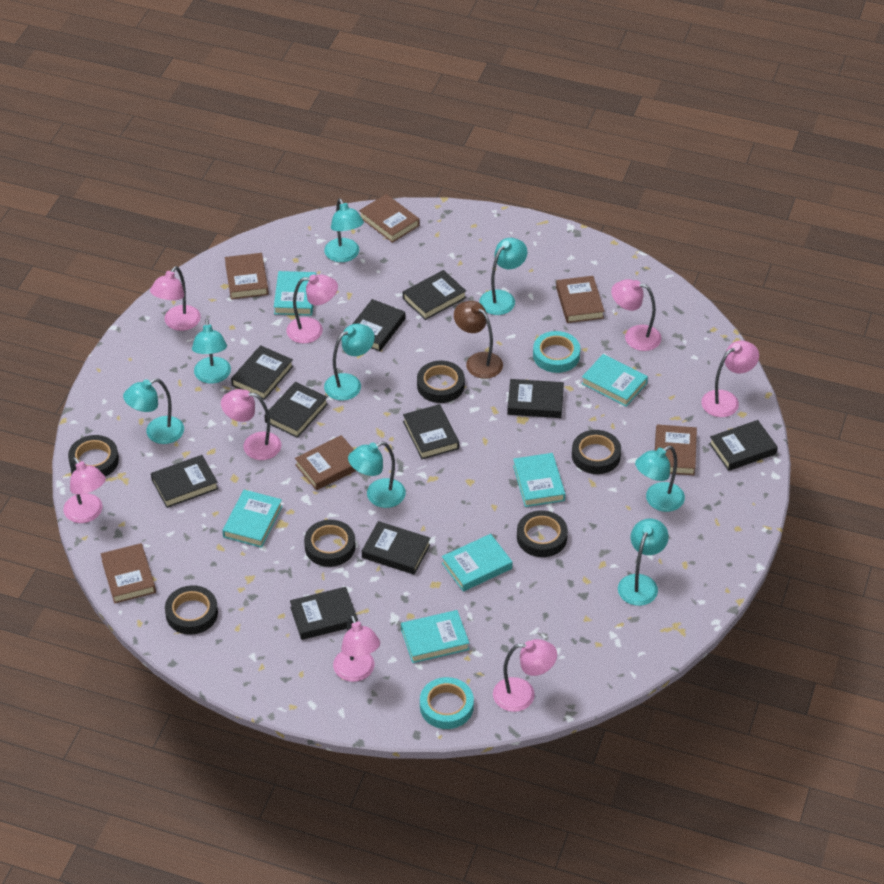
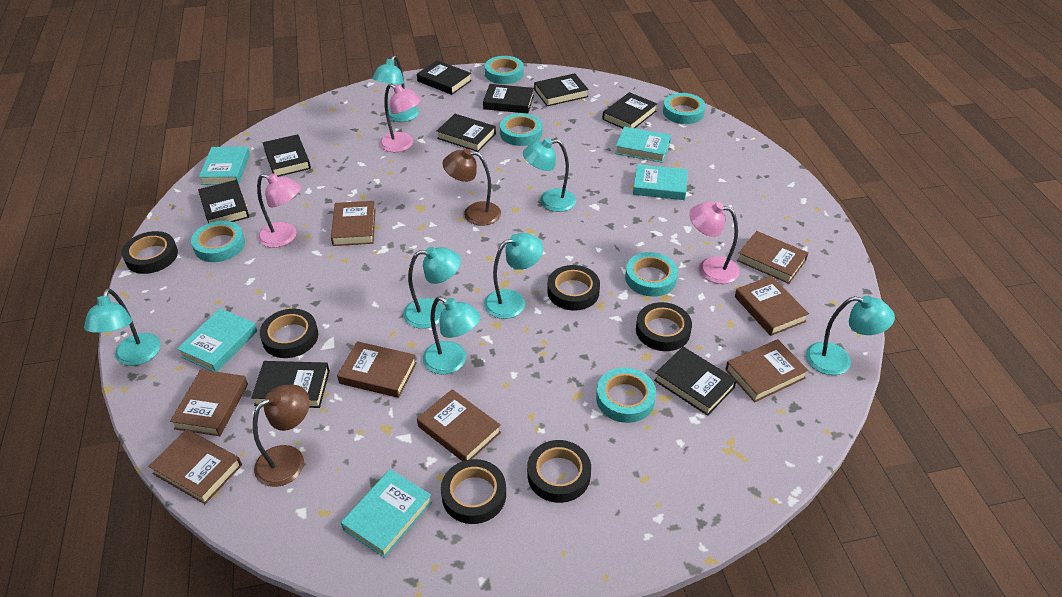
black book: 10 -> 9
brown book: 6 -> 8
brown lamp: 1 -> 2
pink lamp: 8 -> 3
turquoise book: 6 -> 5
turquoise lamp: 8 -> 7
turquoise tape: 2 -> 6

